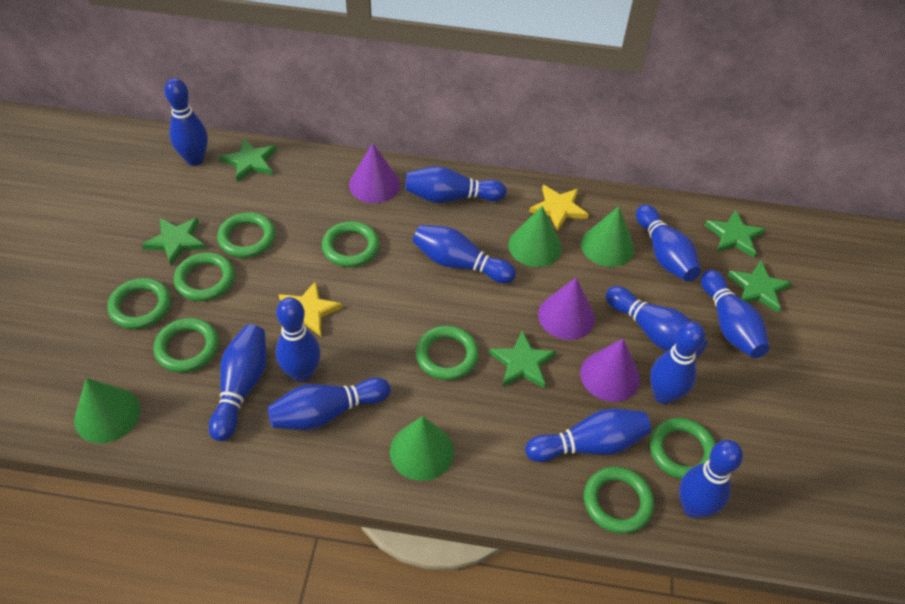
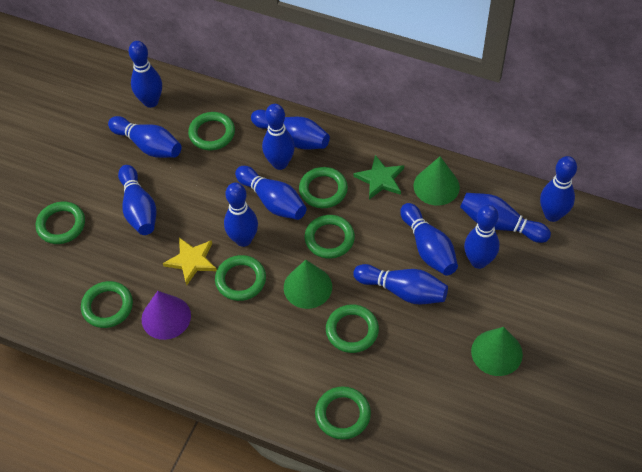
green cone: 4 -> 3
green star: 5 -> 1
purple cone: 3 -> 1
yellow star: 2 -> 1

